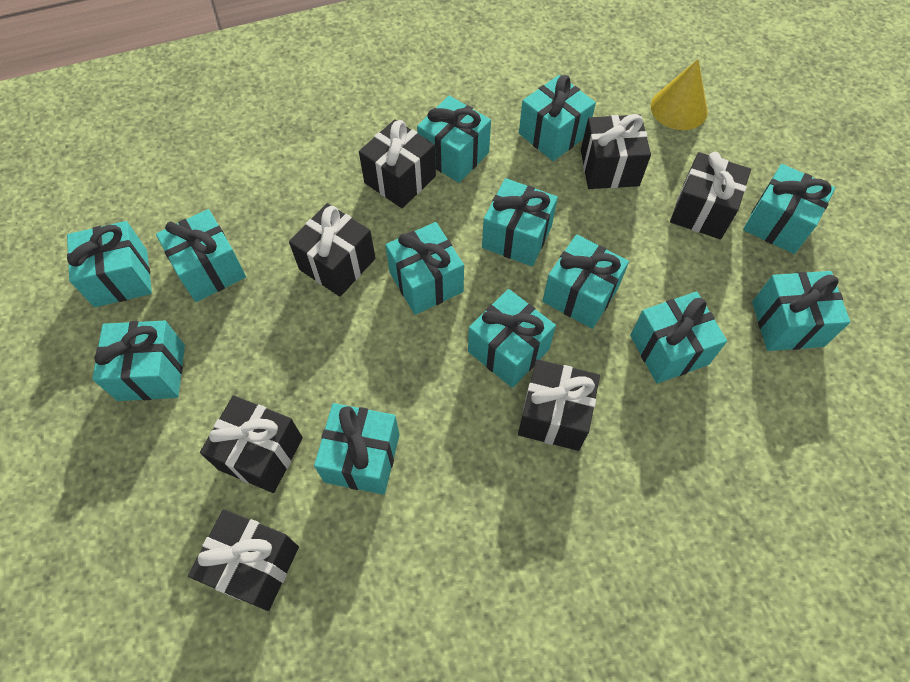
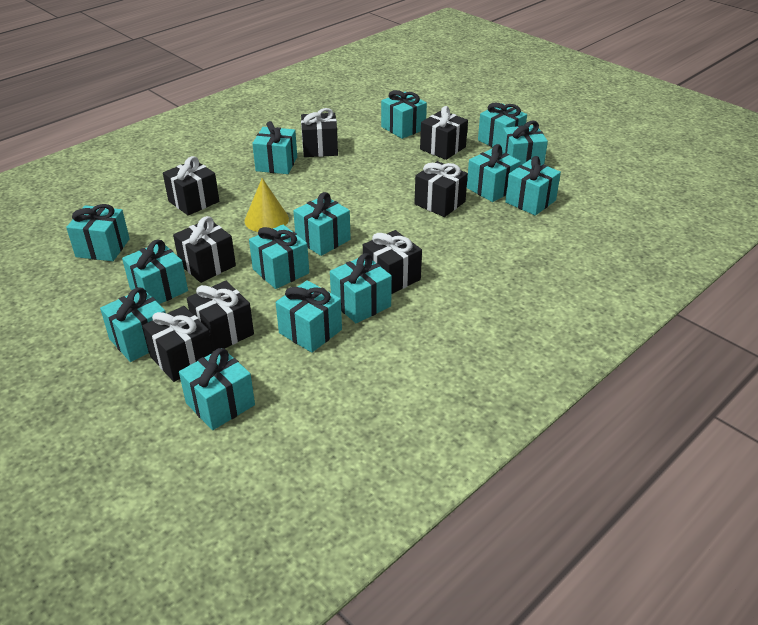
black gift: 7 -> 8
turquoise gift: 13 -> 14

